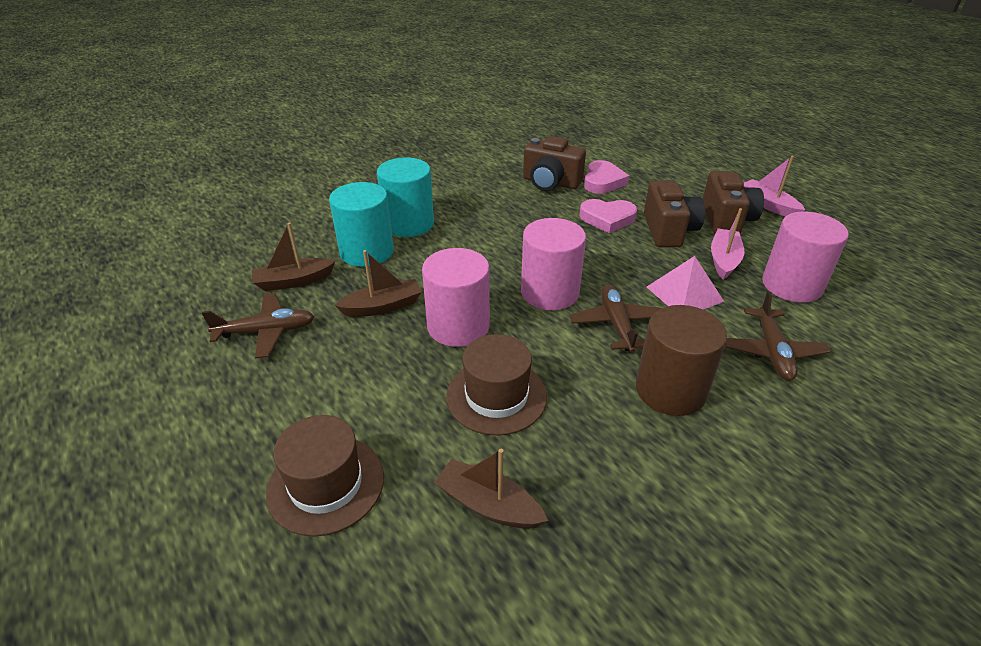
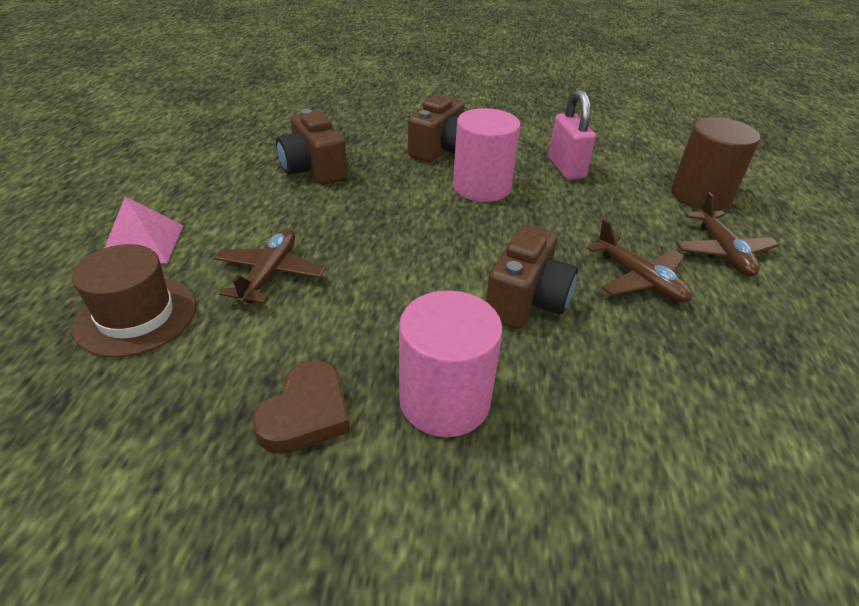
brown boat: 3 -> 0
brown hat: 2 -> 1
brown heart: 0 -> 1
pink boat: 2 -> 0
pink cylinder: 3 -> 2
pink heart: 2 -> 0
pink padlock: 0 -> 1
turquoise cylinder: 2 -> 0

